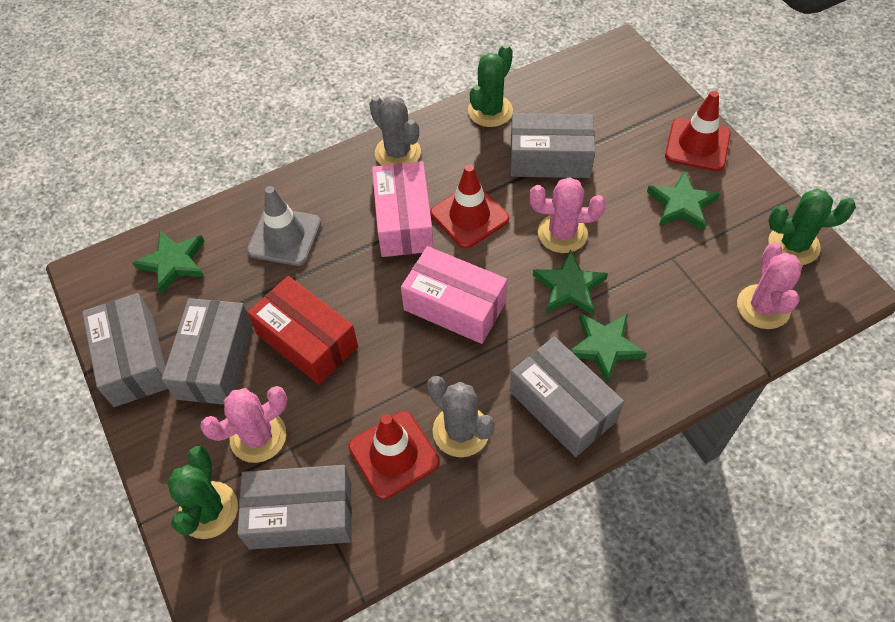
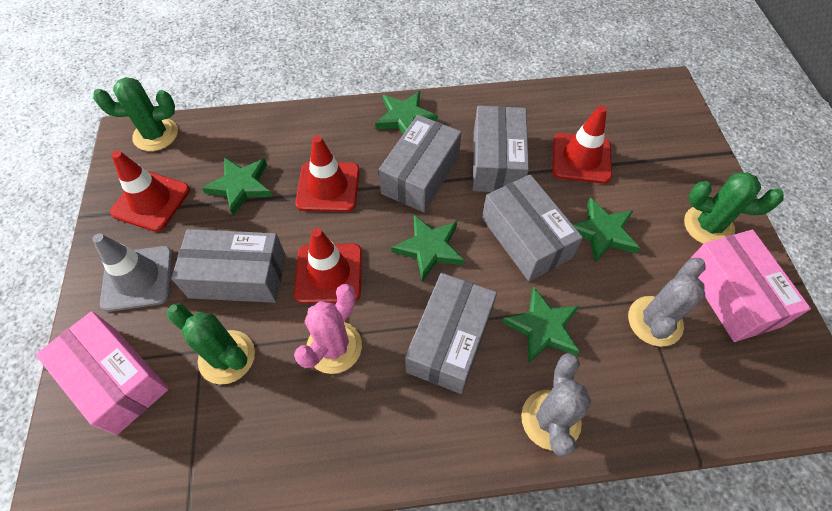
green star: 4 -> 5
pink cactus: 3 -> 1
red box: 1 -> 0
red traffic cone: 3 -> 4

